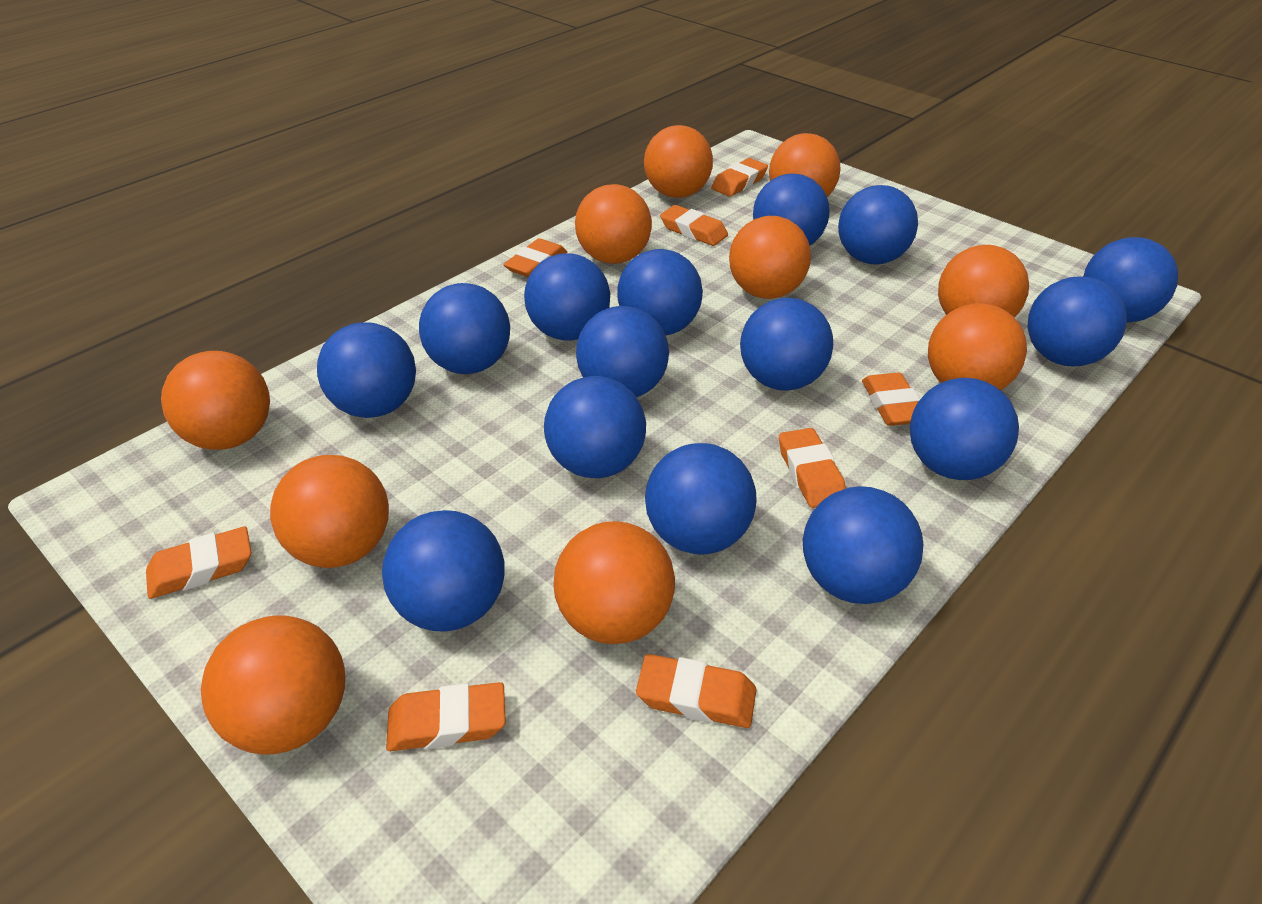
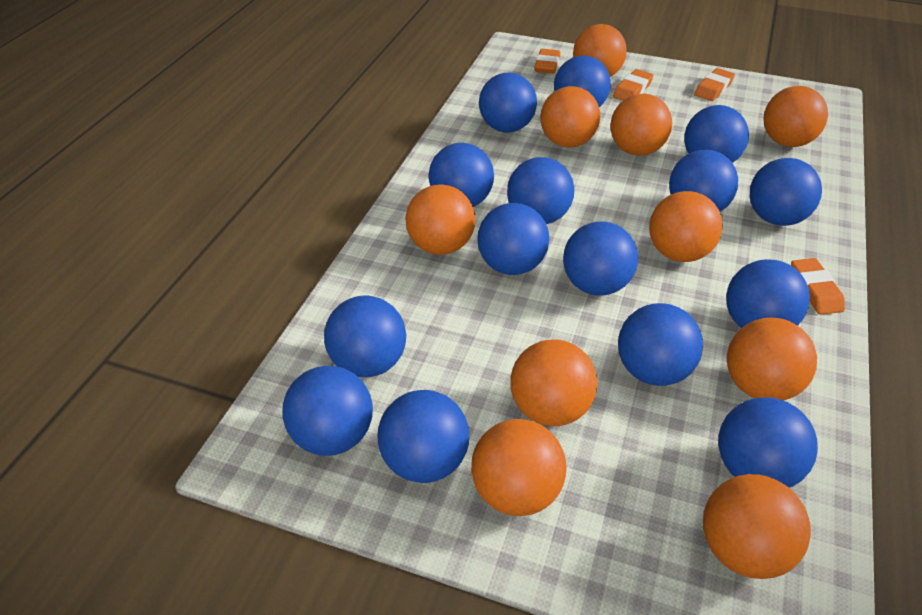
orange eraser: 8 -> 4

